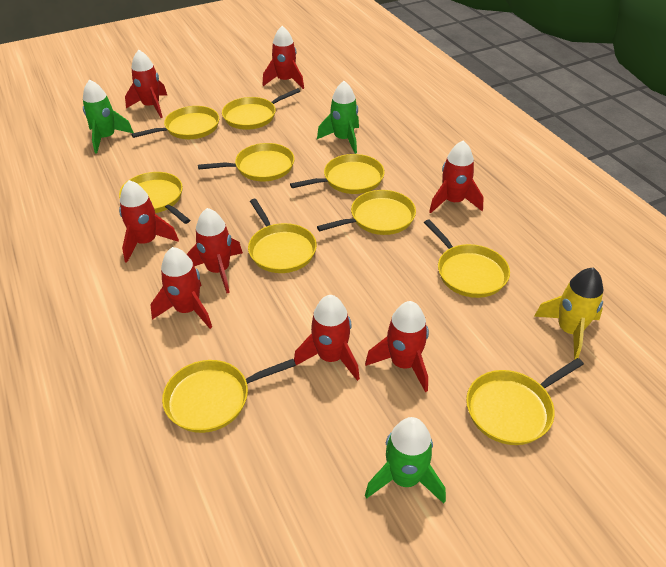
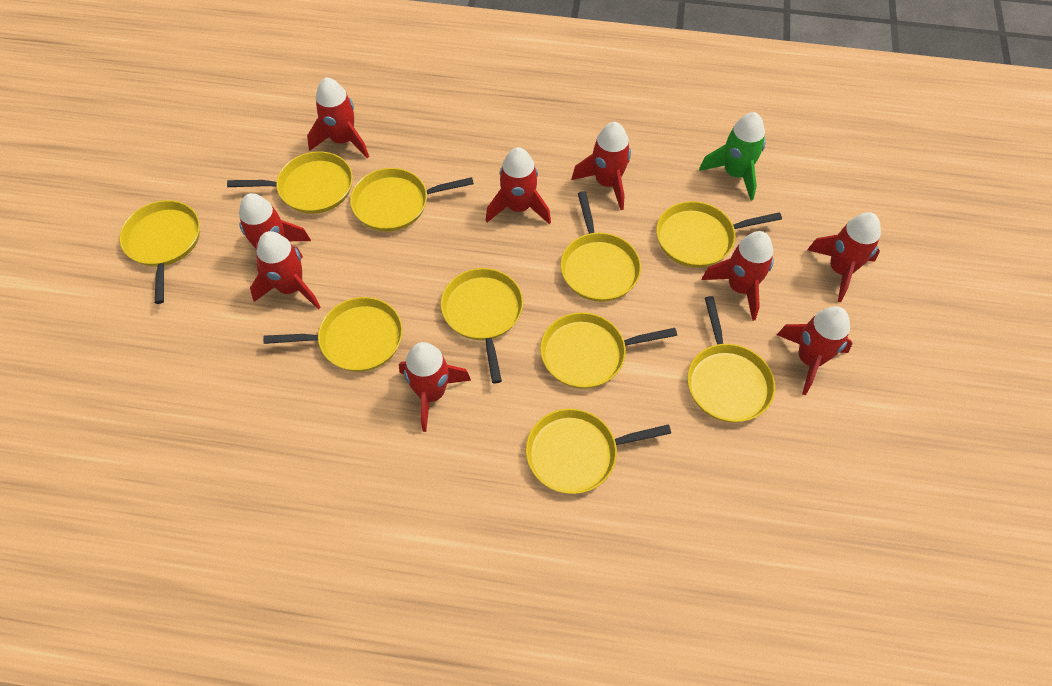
green rocket: 3 -> 1
red rocket: 8 -> 9
yellow rocket: 1 -> 0

